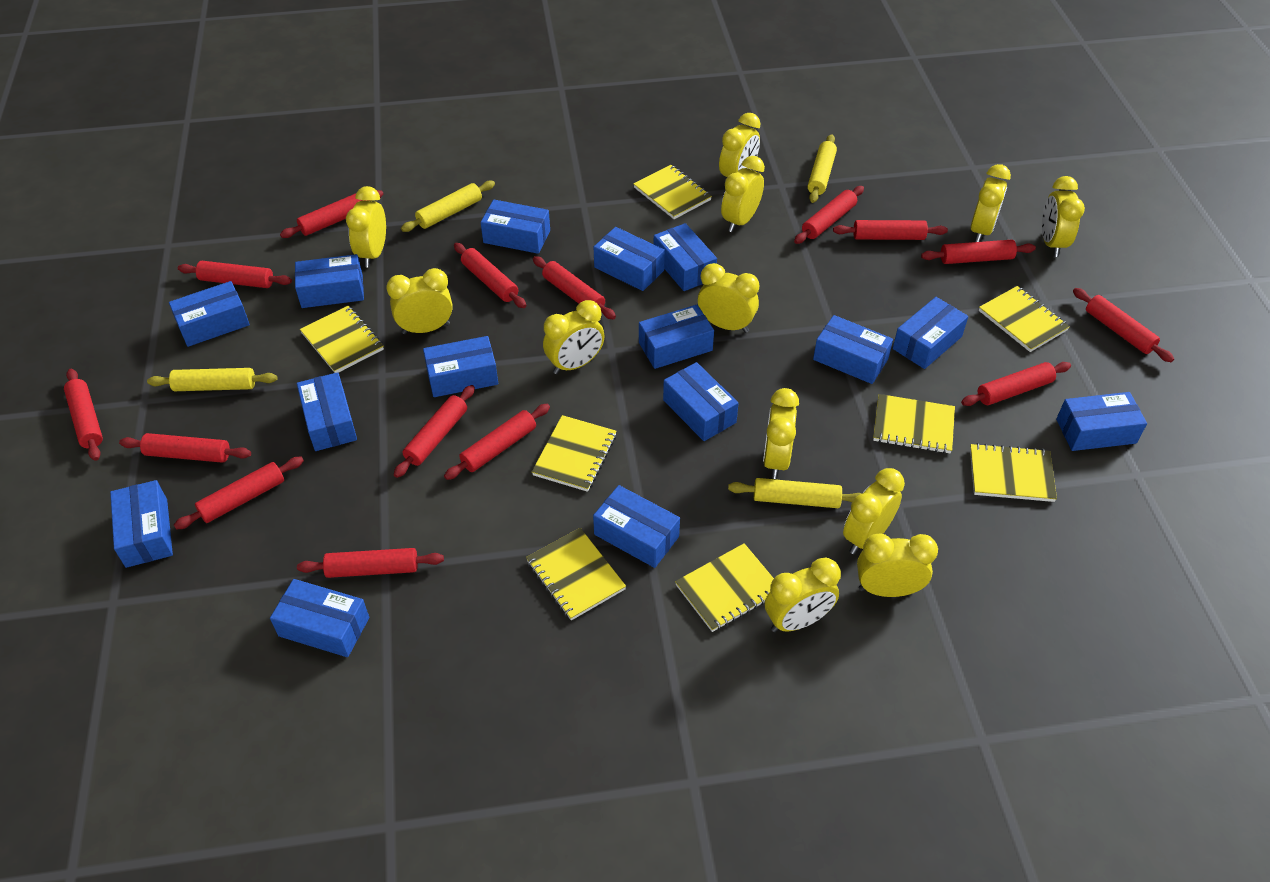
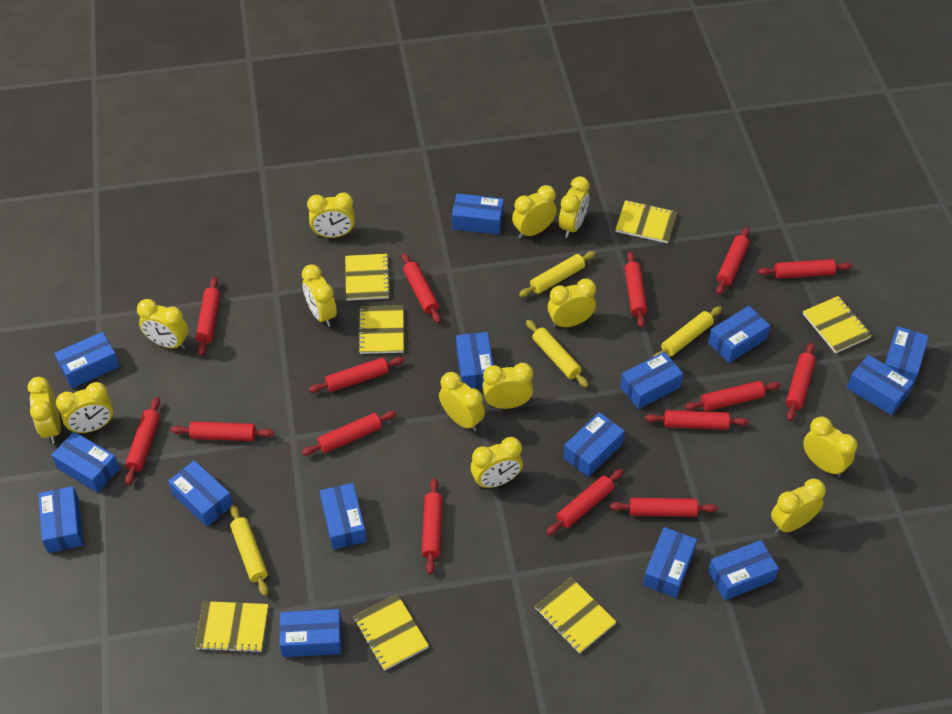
yellow clock: 12 -> 13
yellow notebook: 8 -> 7

